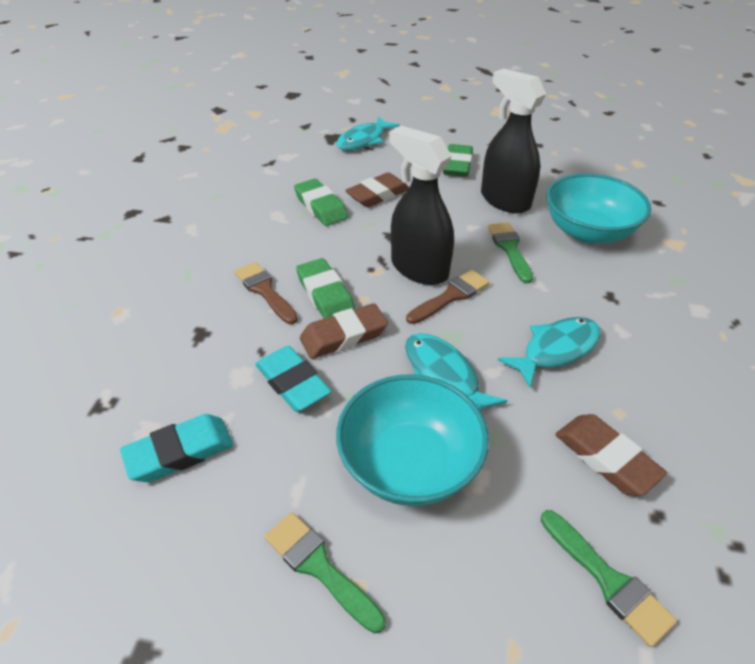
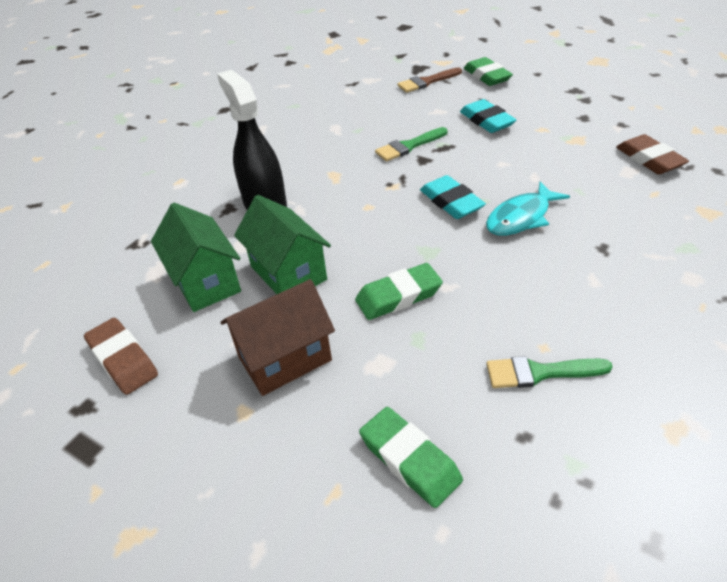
black spray bottle: 2 -> 1
brown brush: 2 -> 1
brown eraser: 3 -> 2
brown house: 0 -> 1
green brush: 3 -> 2
green house: 0 -> 2
turquoise bowl: 2 -> 0
turquoise fish: 3 -> 1

